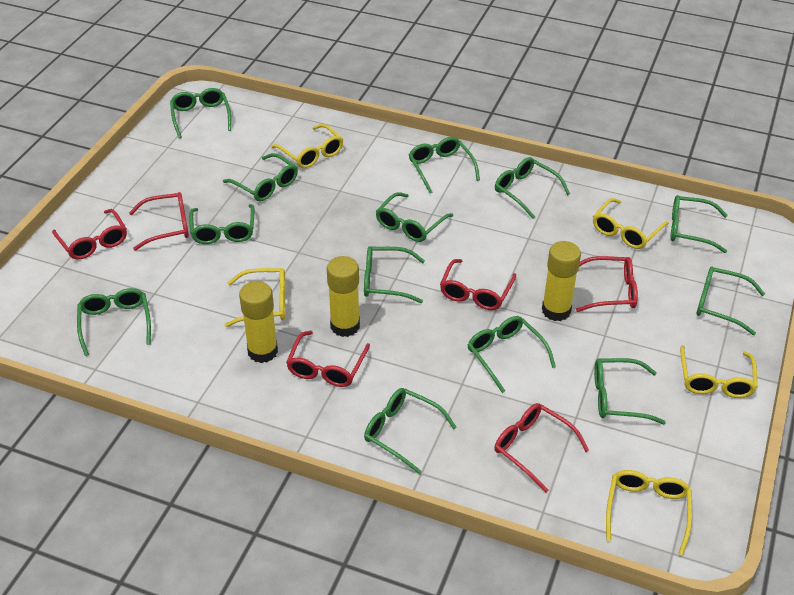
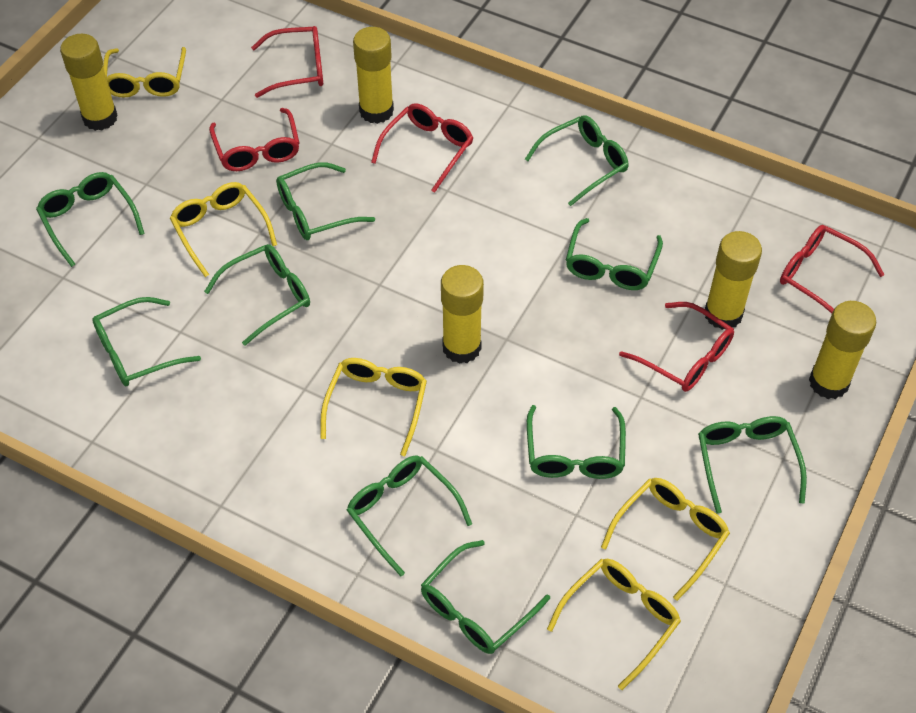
green glasses: 13 -> 10
red glasses: 6 -> 5
yellow glue stick: 3 -> 5

